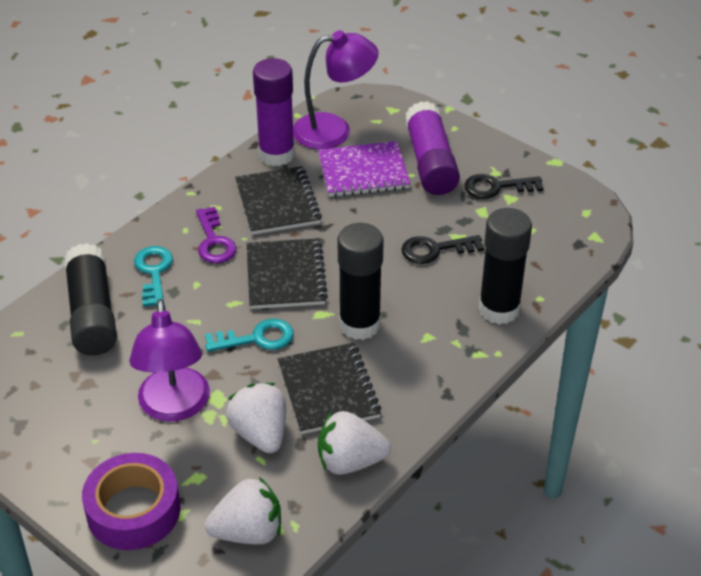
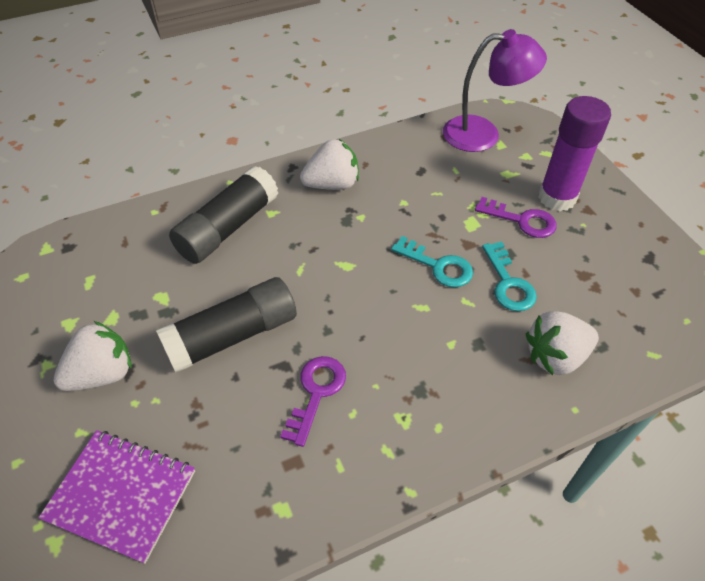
black glue stick: 3 -> 2
black key: 2 -> 0
black notebook: 3 -> 0
purple glue stick: 2 -> 1
purple key: 1 -> 2
purple lamp: 2 -> 1
purple tape: 1 -> 0

